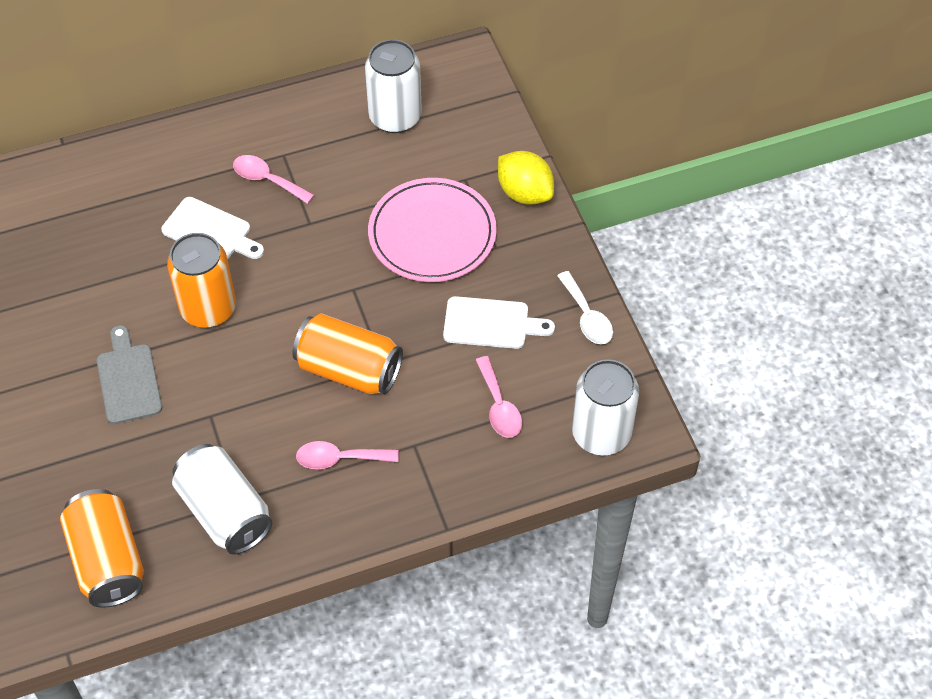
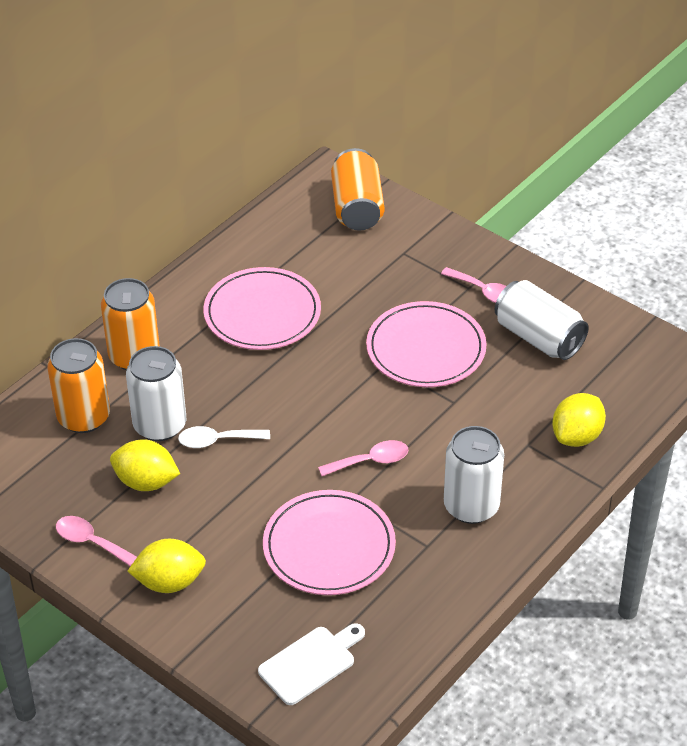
grey cutting board: 1 -> 0
pink plate: 1 -> 3
white cutting board: 2 -> 1
yellow lemon: 1 -> 3

